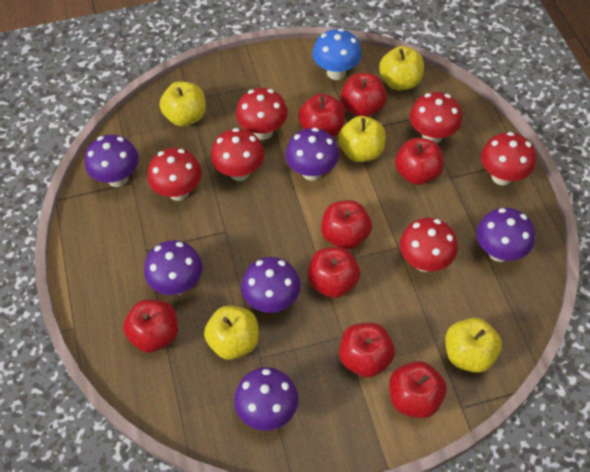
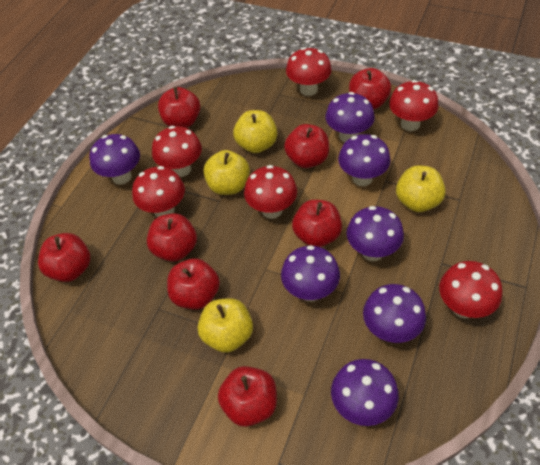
blue mushroom: 1 -> 0
purple mushroom: 6 -> 7
yellow apple: 5 -> 4

